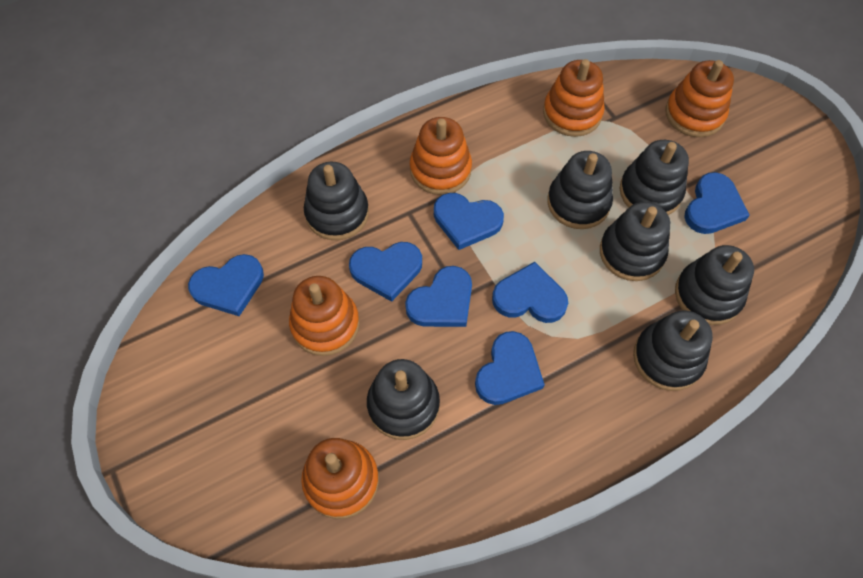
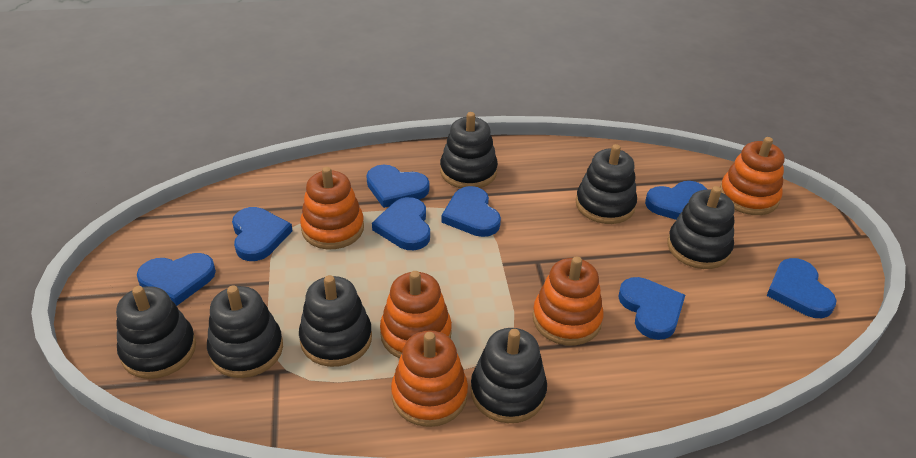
blue heart: 7 -> 8

